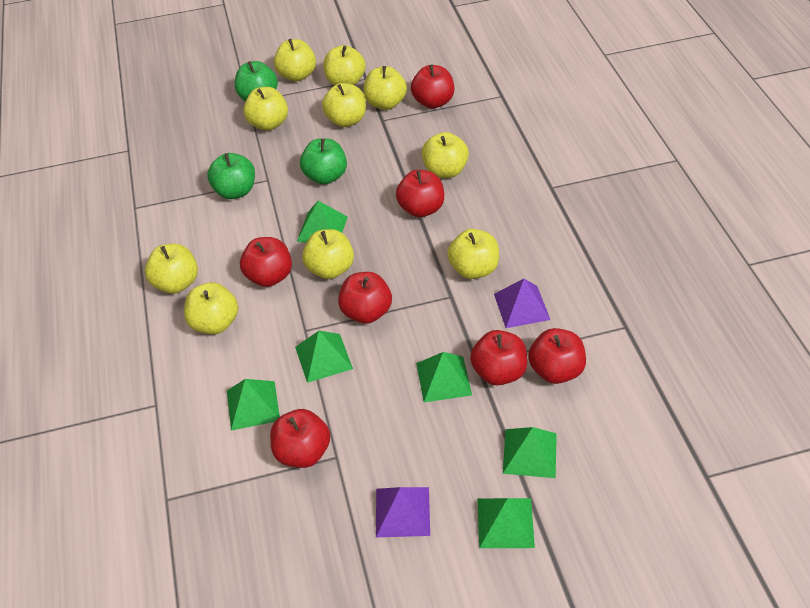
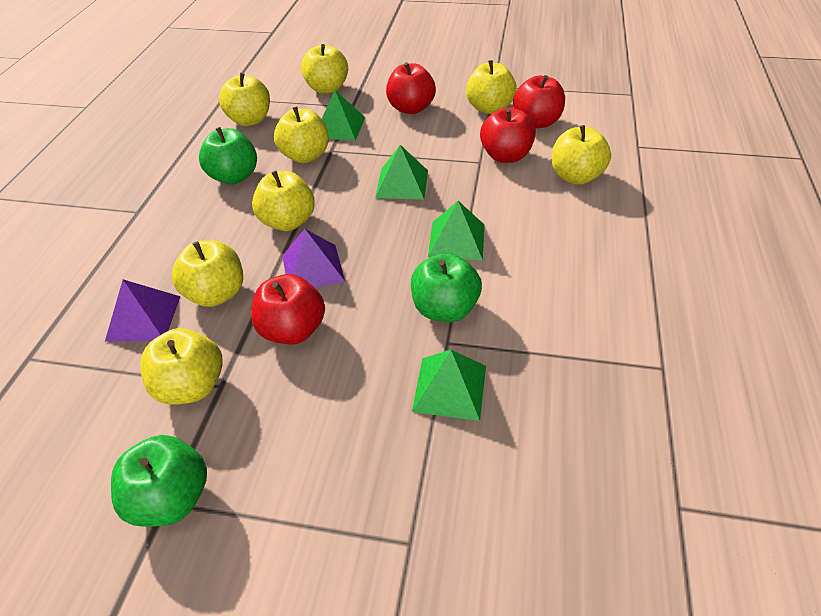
green pyramid: 6 -> 4
red apple: 7 -> 4
yellow apple: 10 -> 8

